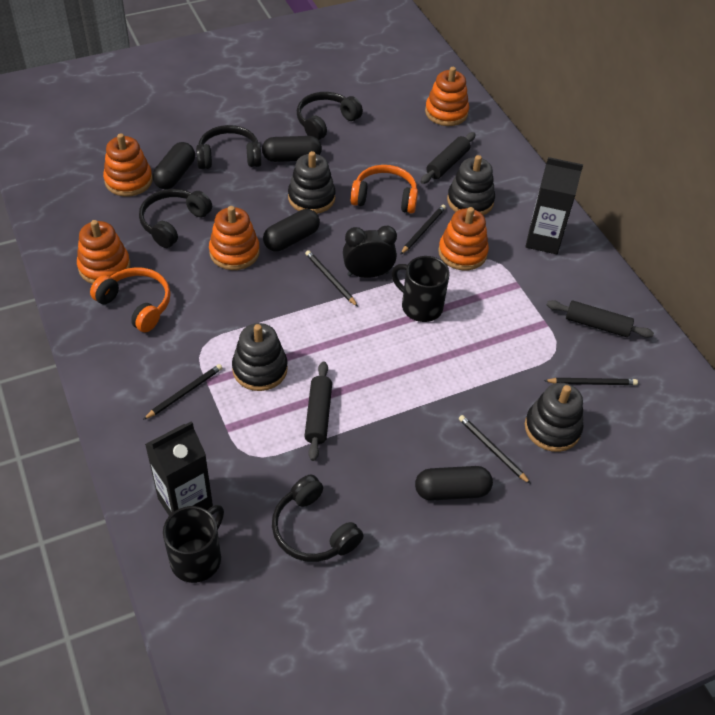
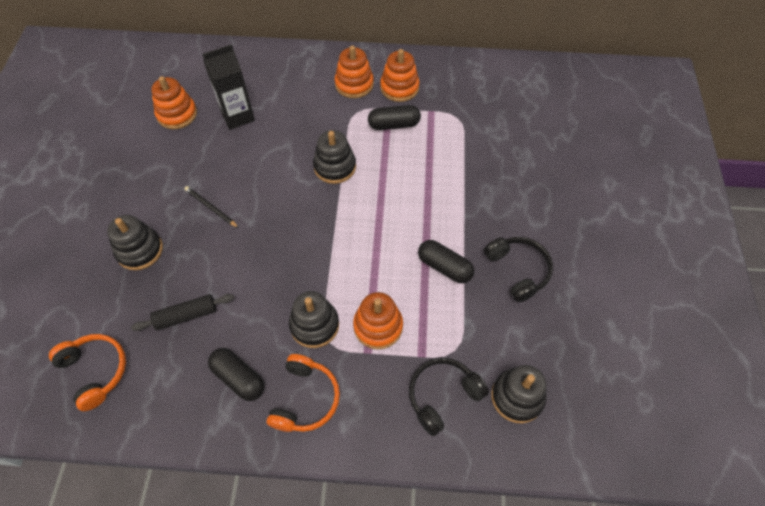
black capsule: 4 -> 3
black carton: 2 -> 1
black clock: 1 -> 0
black headphones: 4 -> 2
black mug: 2 -> 0
black pencil: 5 -> 1
black rolling pin: 3 -> 1
orange stacking toy: 5 -> 4

